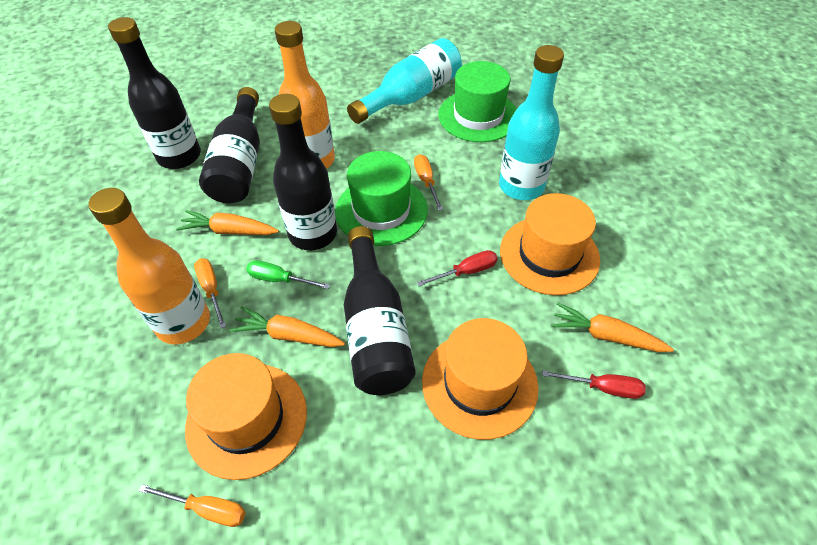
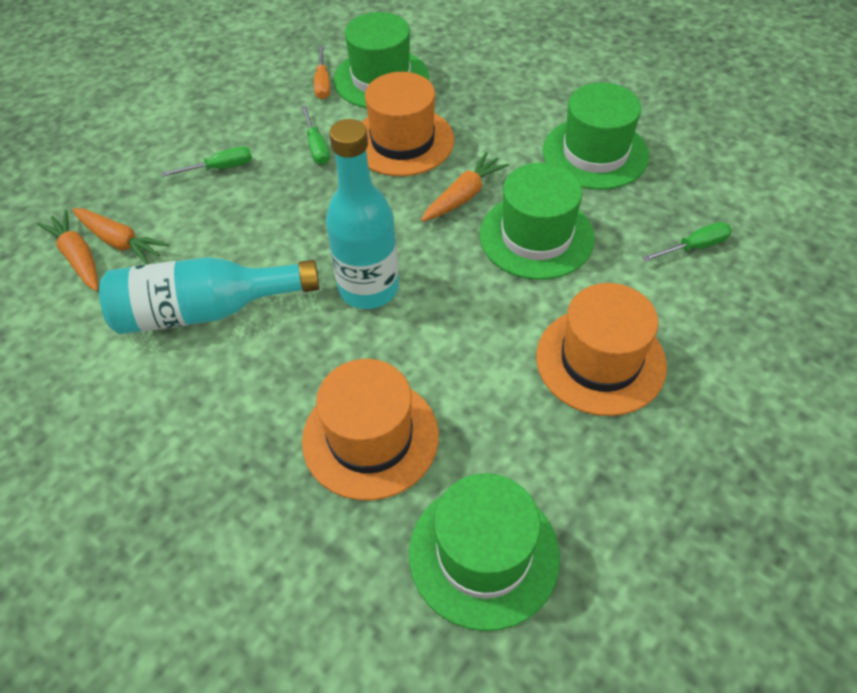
black bottle: 4 -> 0
green hat: 2 -> 4
green screwdriver: 1 -> 3
orange bottle: 2 -> 0
orange screwdriver: 3 -> 1
red screwdriver: 2 -> 0

